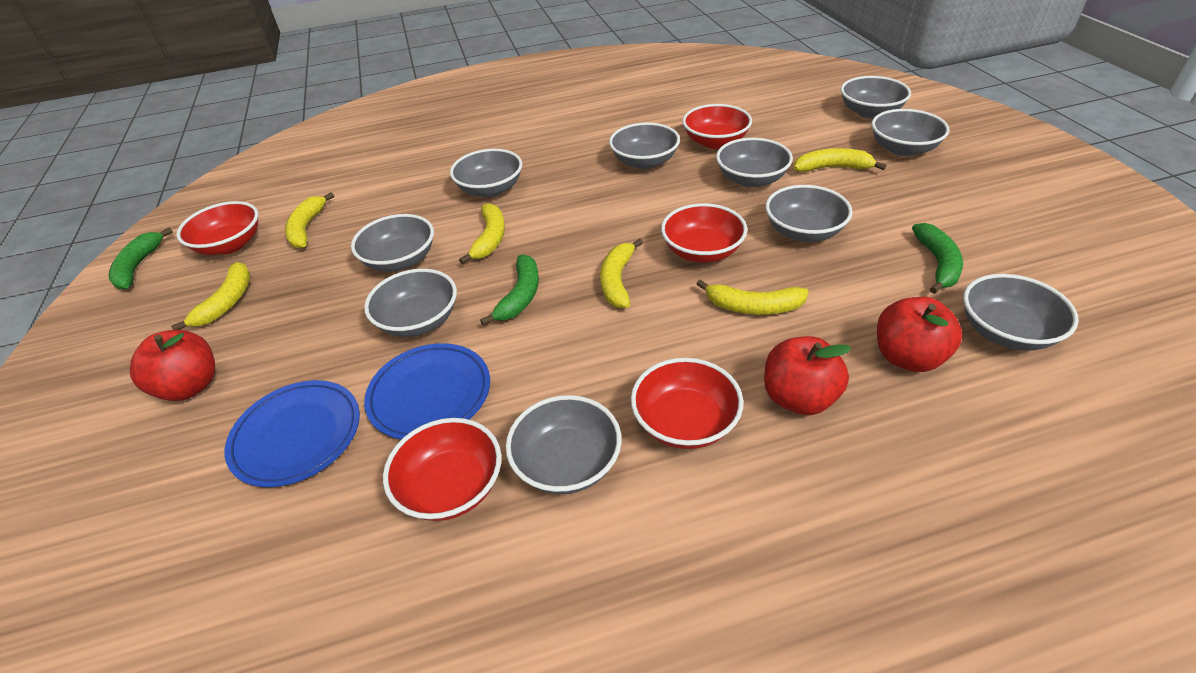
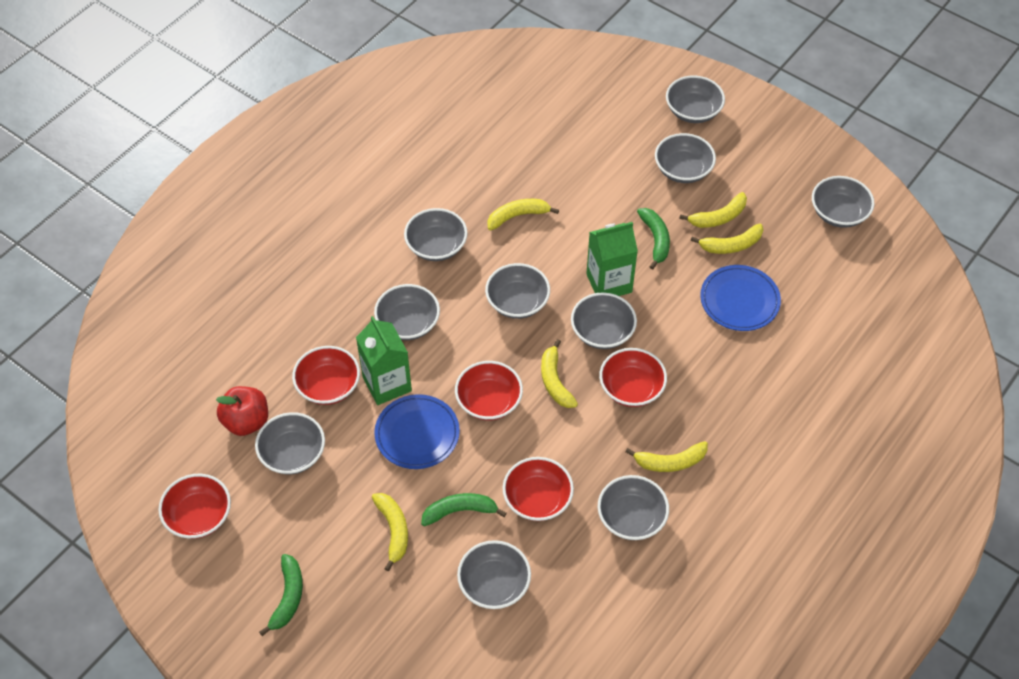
green carton: 0 -> 2
red apple: 3 -> 1

